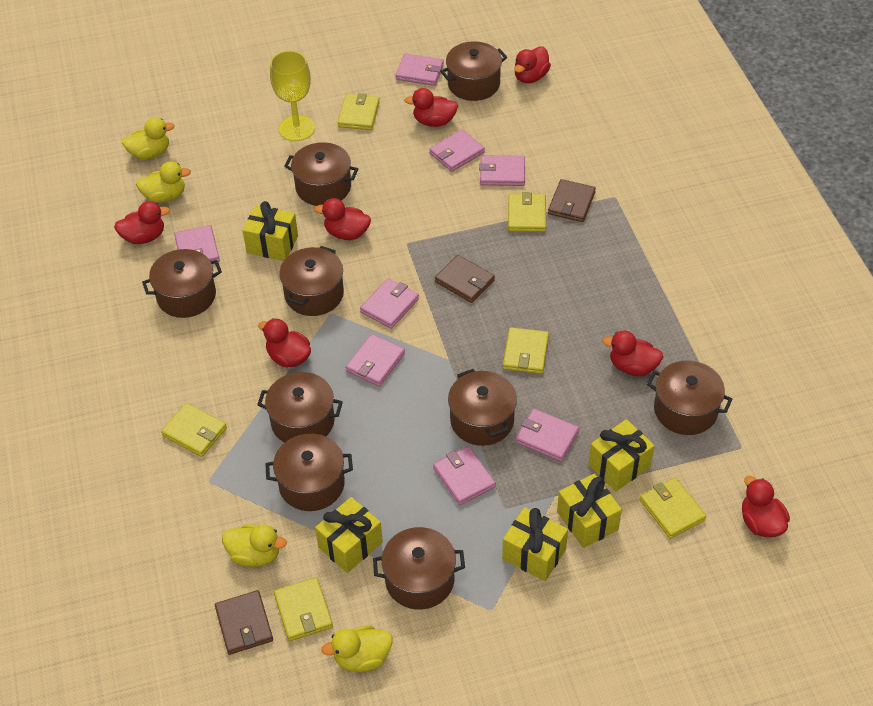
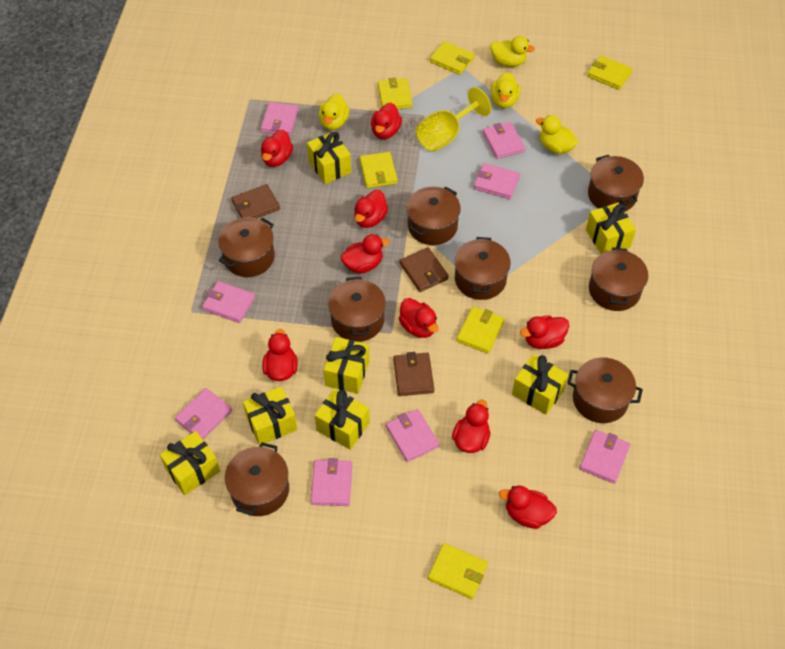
brown pot: 9 -> 8
red duck: 7 -> 9
yellow gift: 5 -> 7

